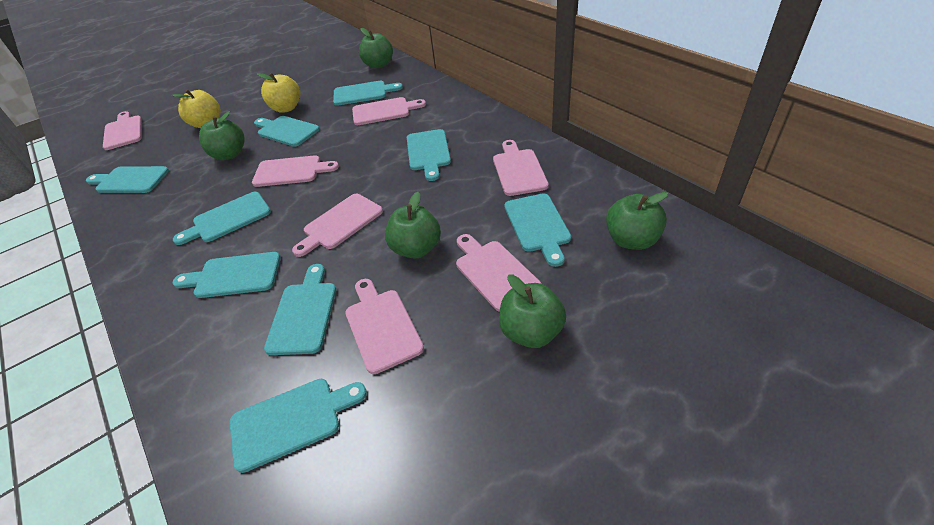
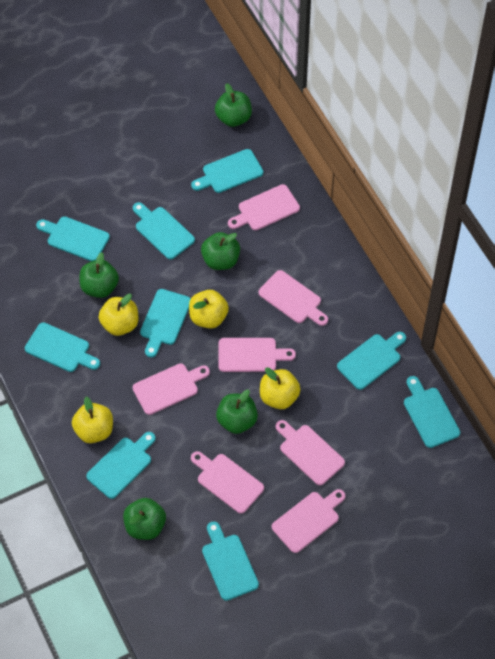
yellow apple: 2 -> 4

